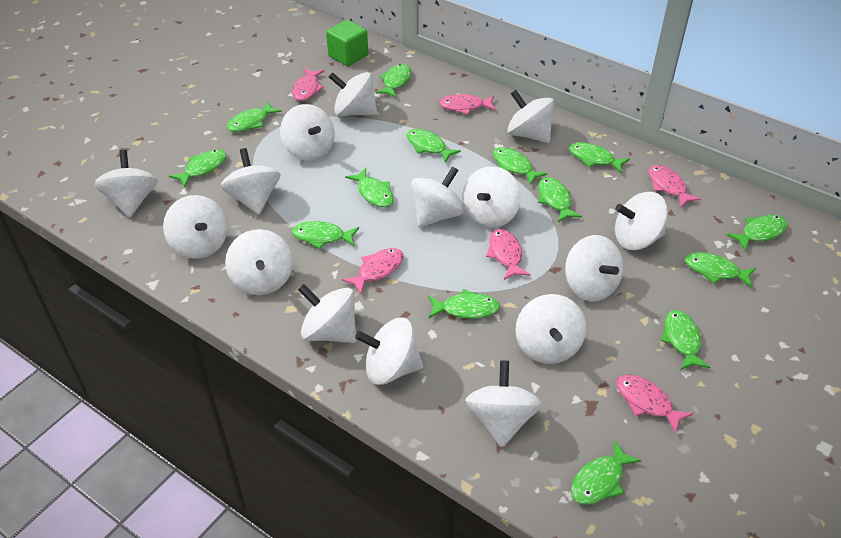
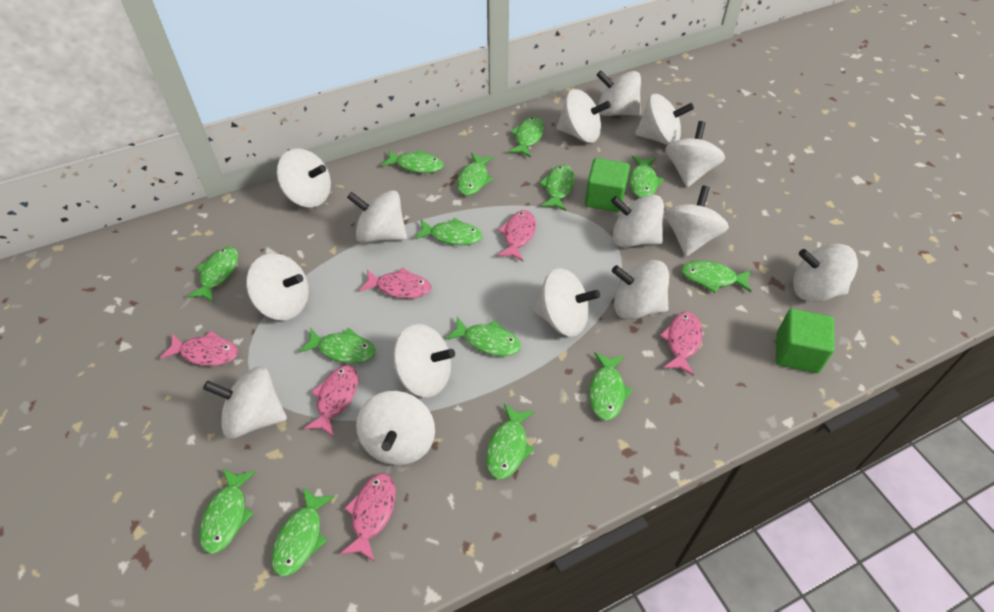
green cube: 1 -> 2

